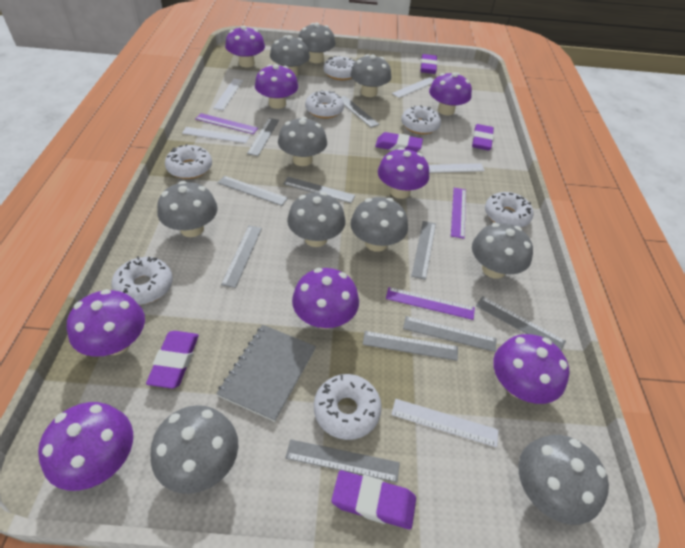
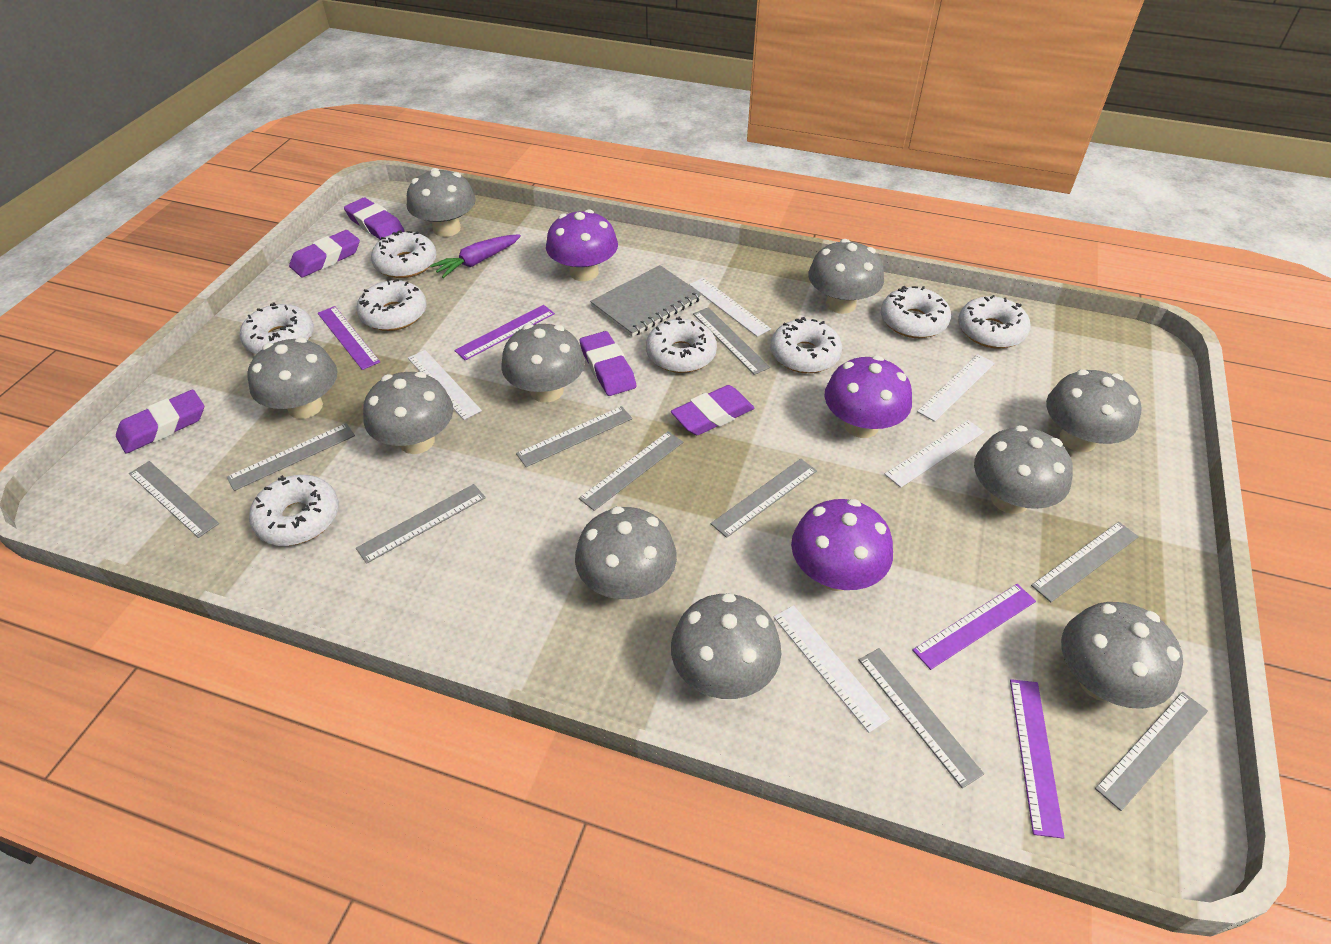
purple carrot: 0 -> 1
purple mushroom: 8 -> 3
purple ruler: 3 -> 4
white donut: 7 -> 8

